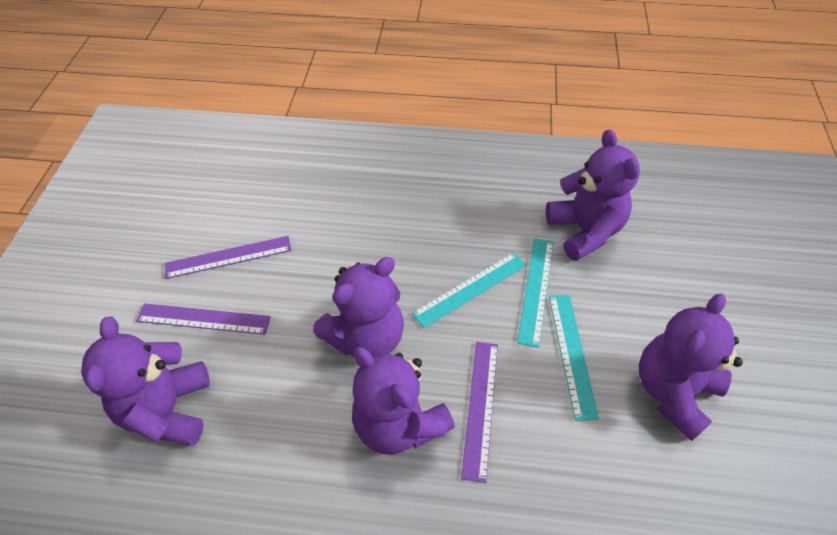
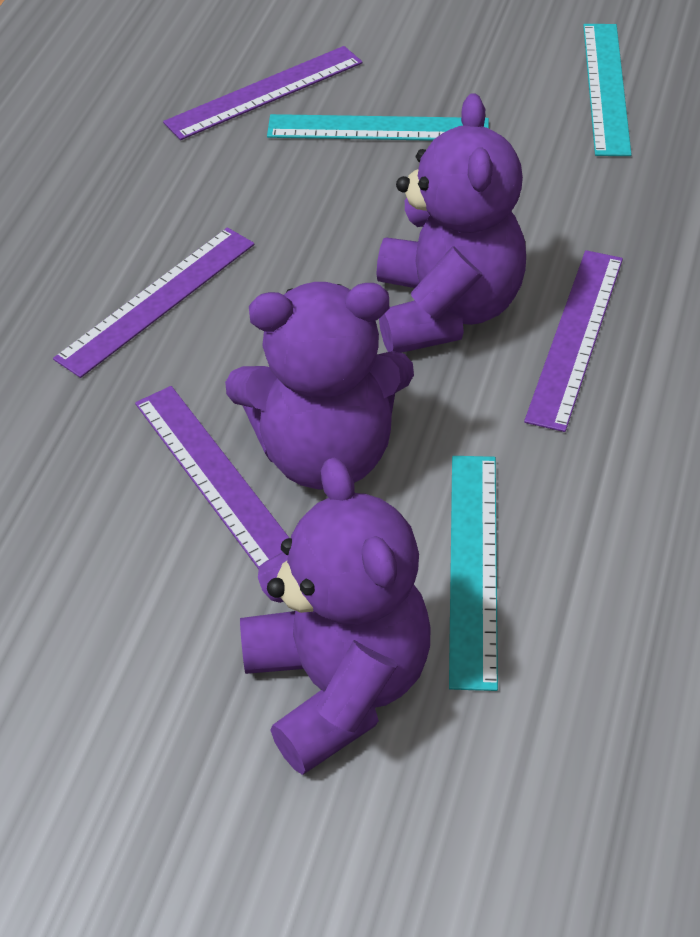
purple ruler: 3 -> 4
purple teddy bear: 5 -> 3

